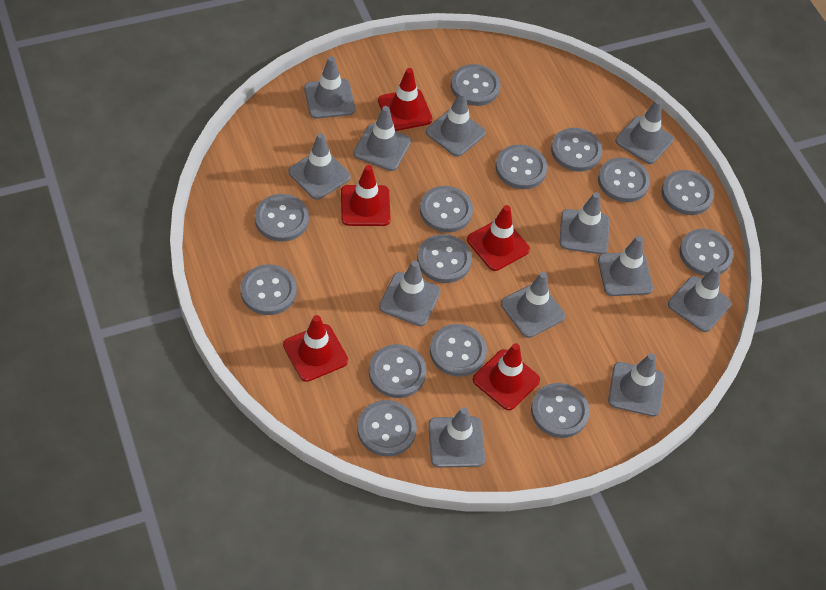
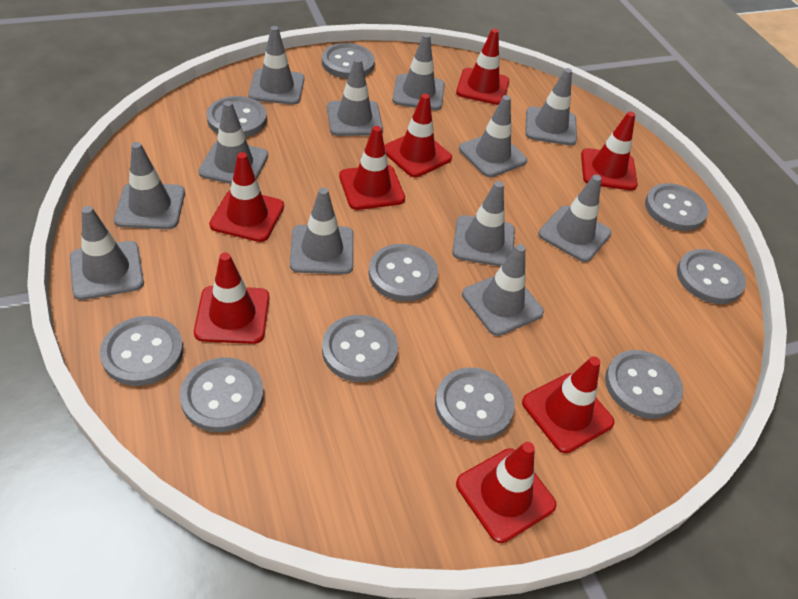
grey button: 14 -> 10
red traffic cone: 5 -> 8

